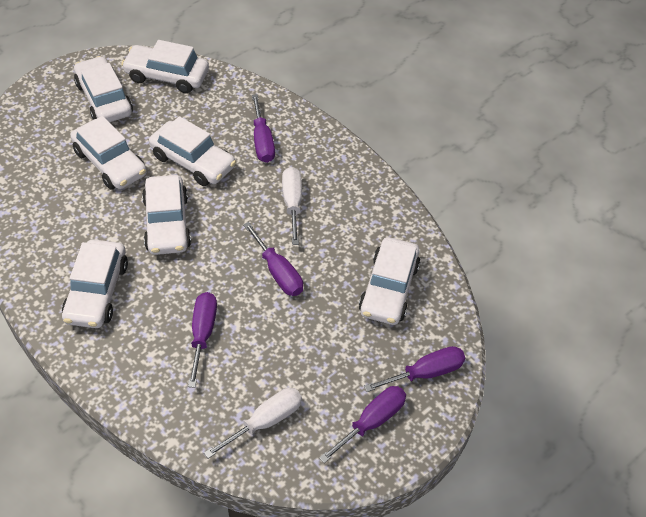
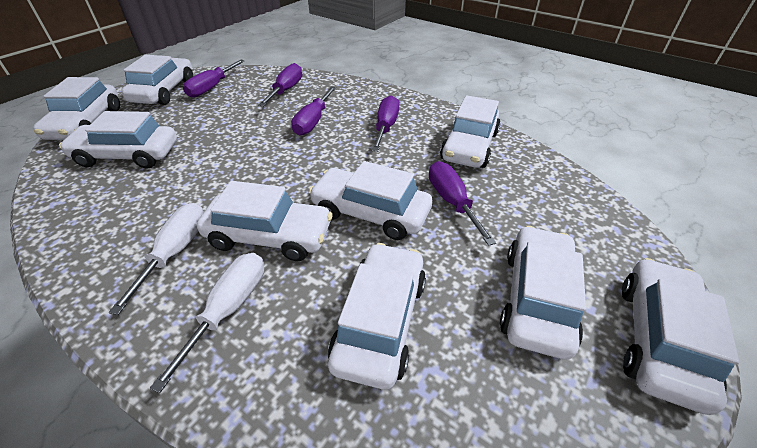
white car: 7 -> 9

